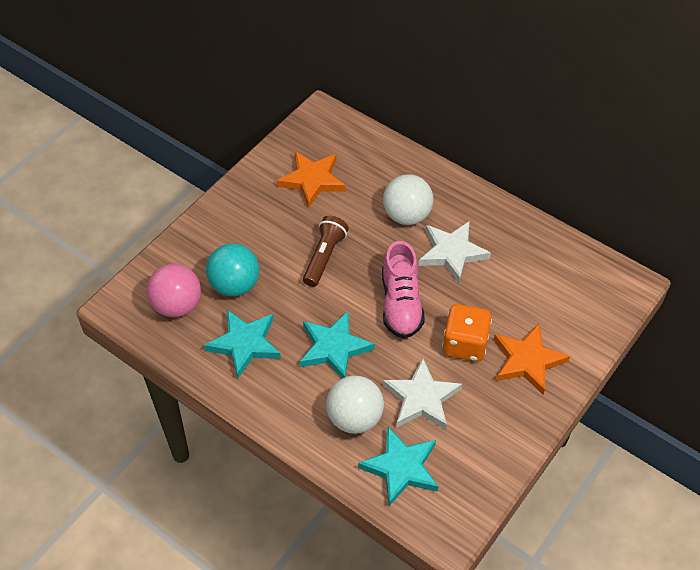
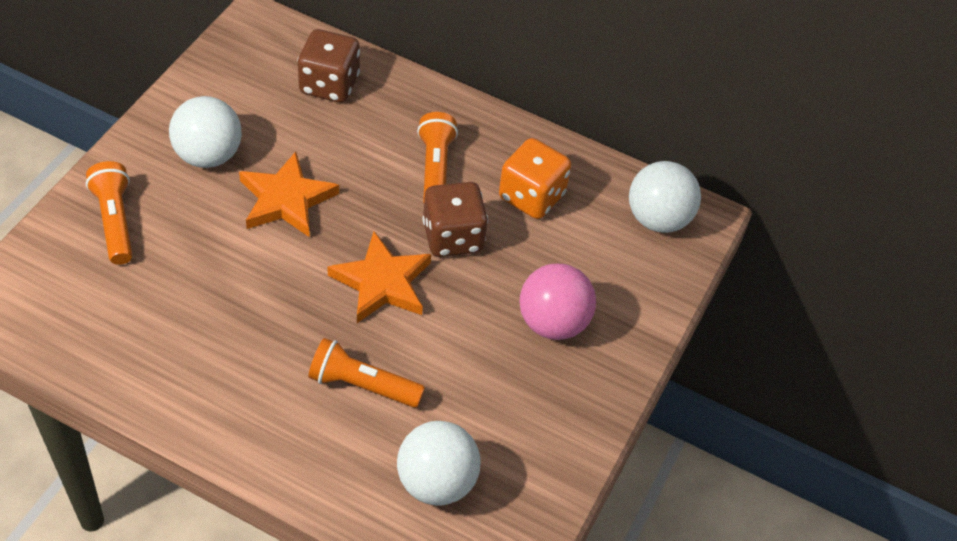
brown dice: 0 -> 2
brown flashlight: 1 -> 0
orange flashlight: 0 -> 3
pink shoe: 1 -> 0
turquoise ball: 1 -> 0
turquoise star: 3 -> 0
white ball: 2 -> 3
white star: 2 -> 0

